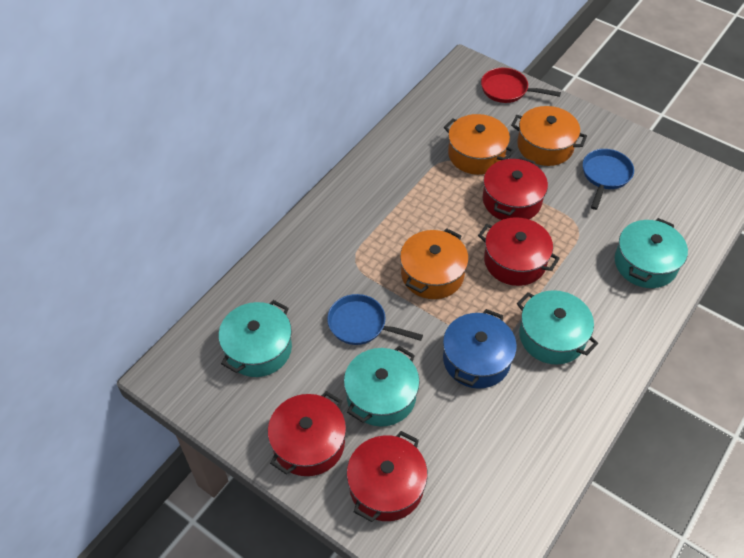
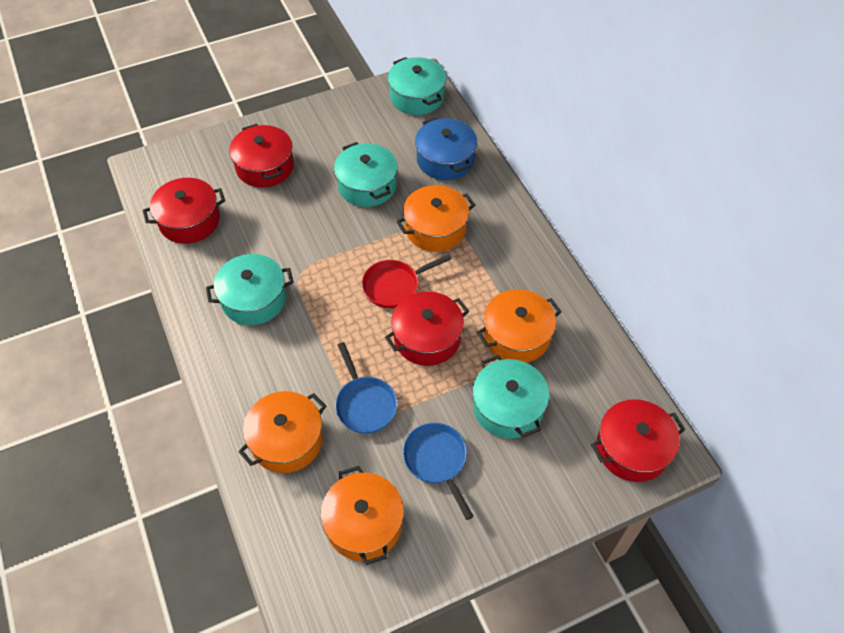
orange pot: 3 -> 4

